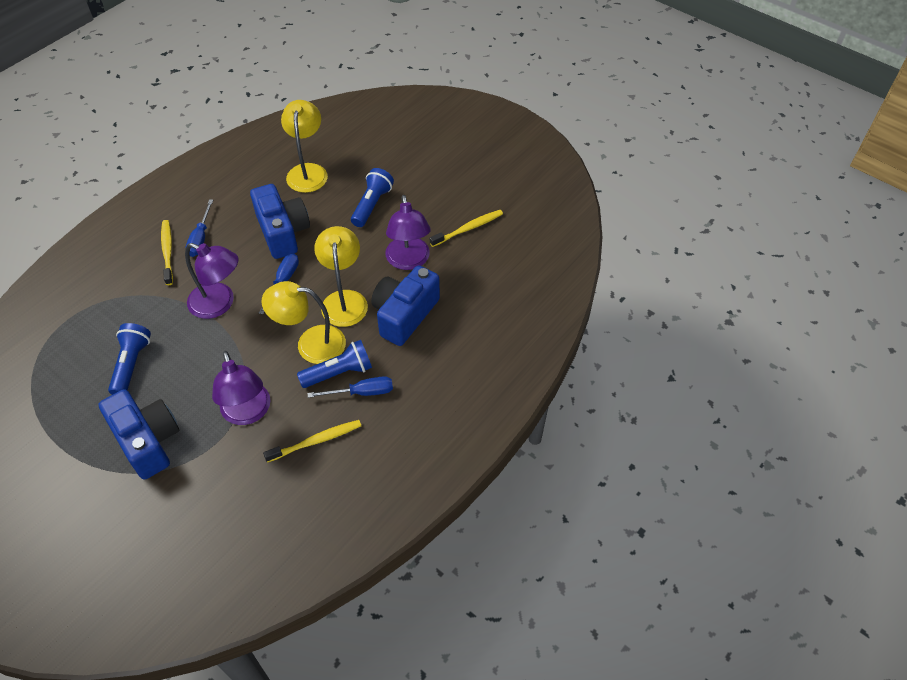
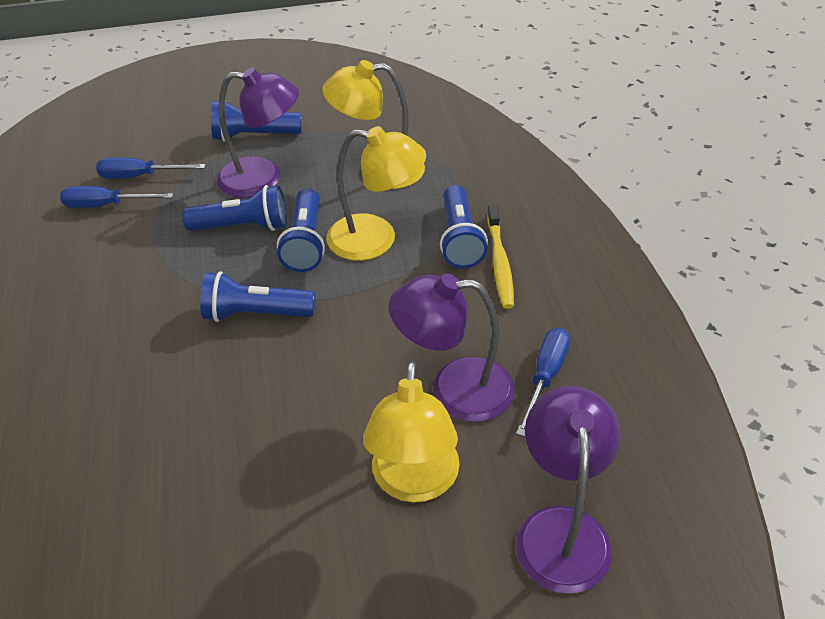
blue camera: 3 -> 0
blue flashlight: 3 -> 5
yellow toothbrush: 3 -> 1

